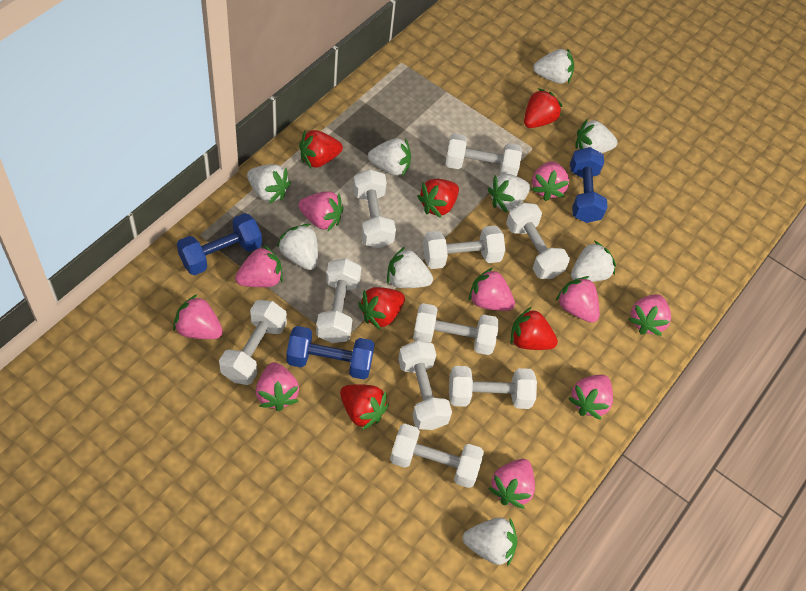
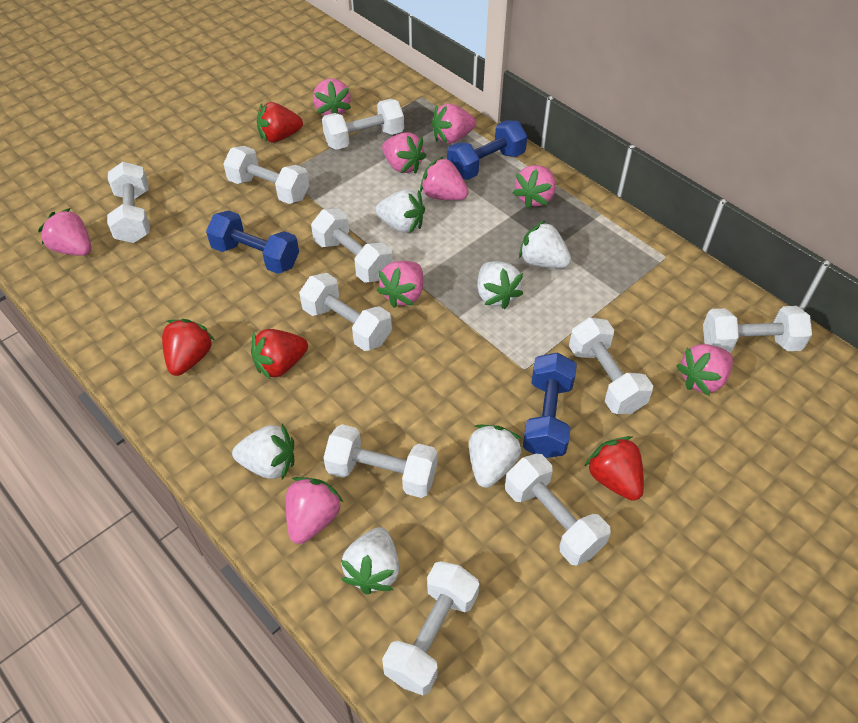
pink strawberry: 10 -> 9
red strawberry: 6 -> 4
white strawberry: 9 -> 6

